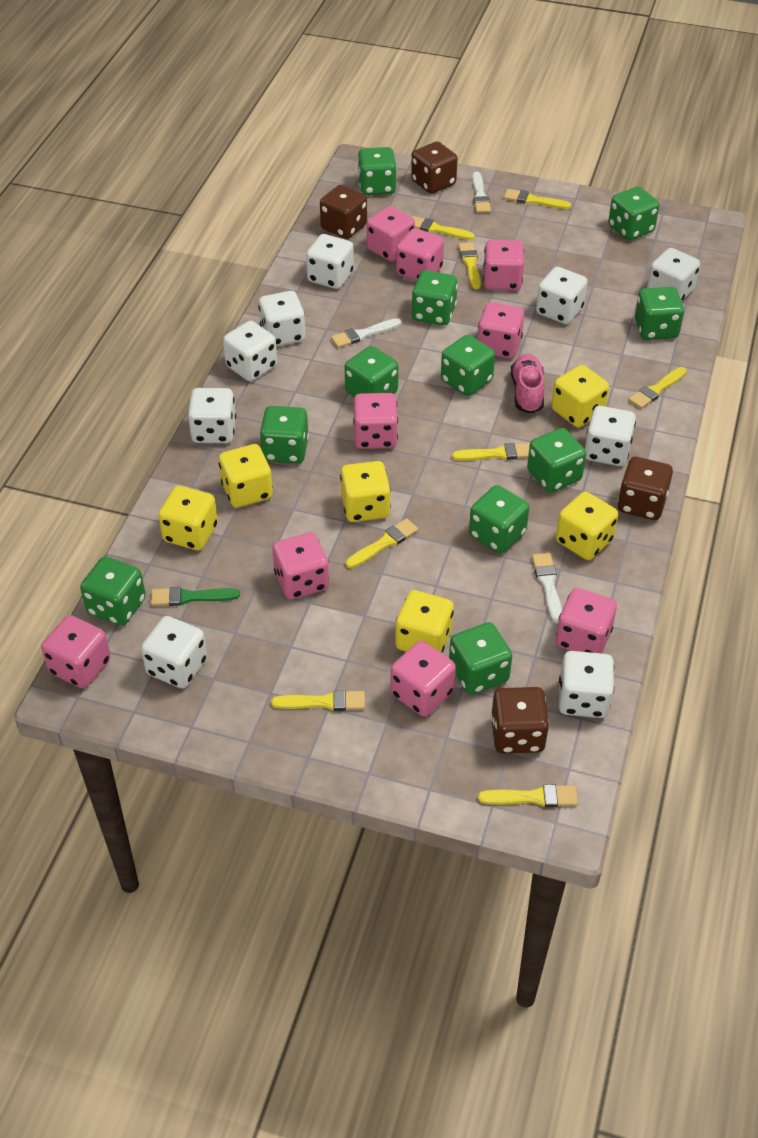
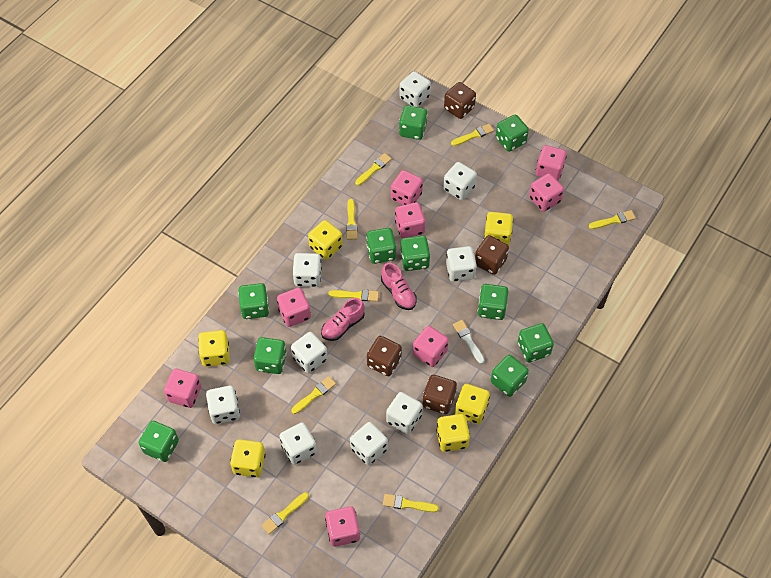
green brush: 1 -> 0
green dice: 11 -> 10
pink dice: 9 -> 8
pink shoe: 1 -> 2
white brush: 3 -> 1

